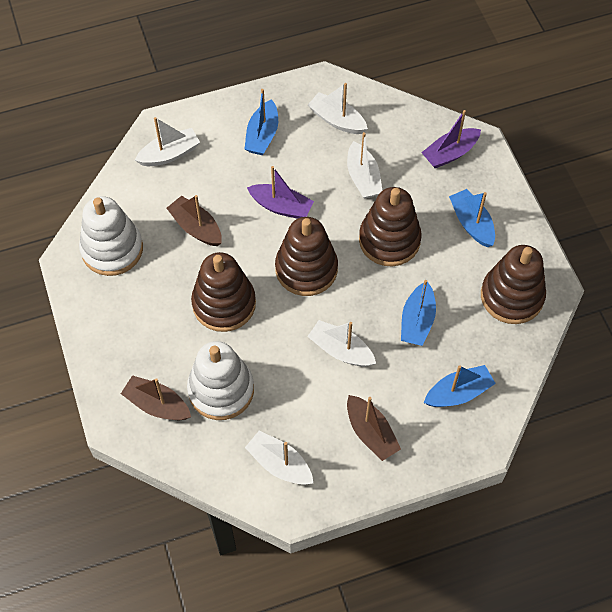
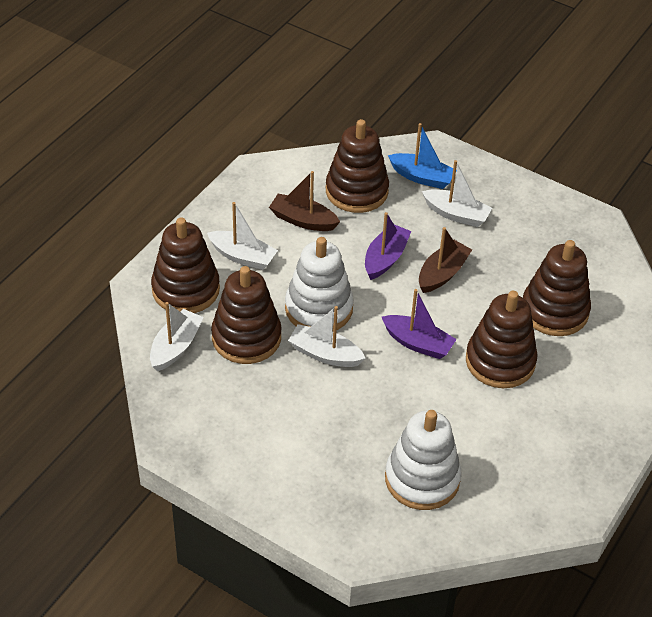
blue boat: 4 -> 1
brown boat: 3 -> 2
brown stacking toy: 4 -> 5
white boat: 5 -> 4

